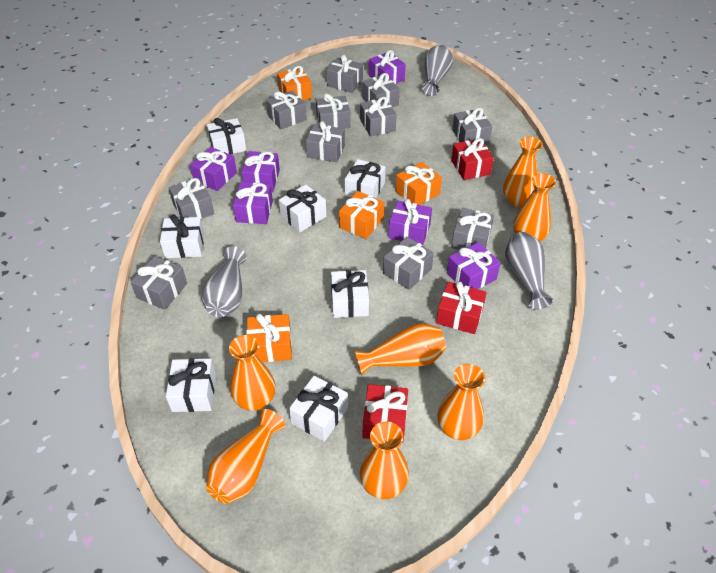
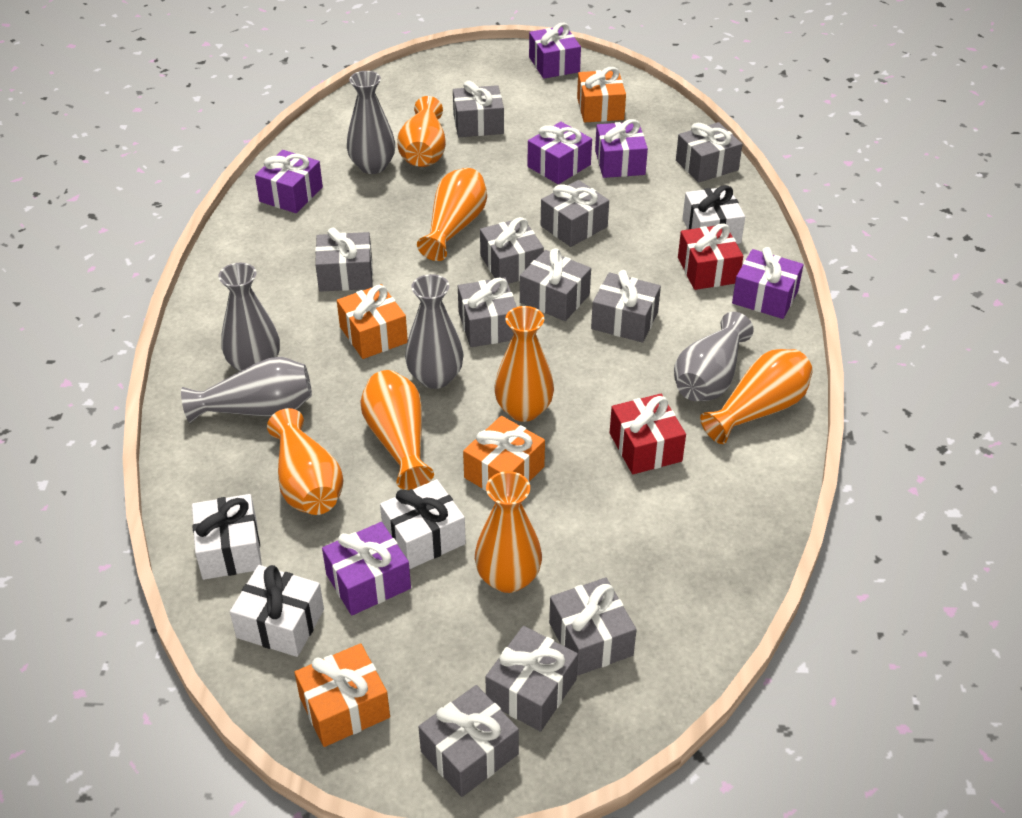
grey vase: 3 -> 5
red gift: 3 -> 2
white gift: 7 -> 4

